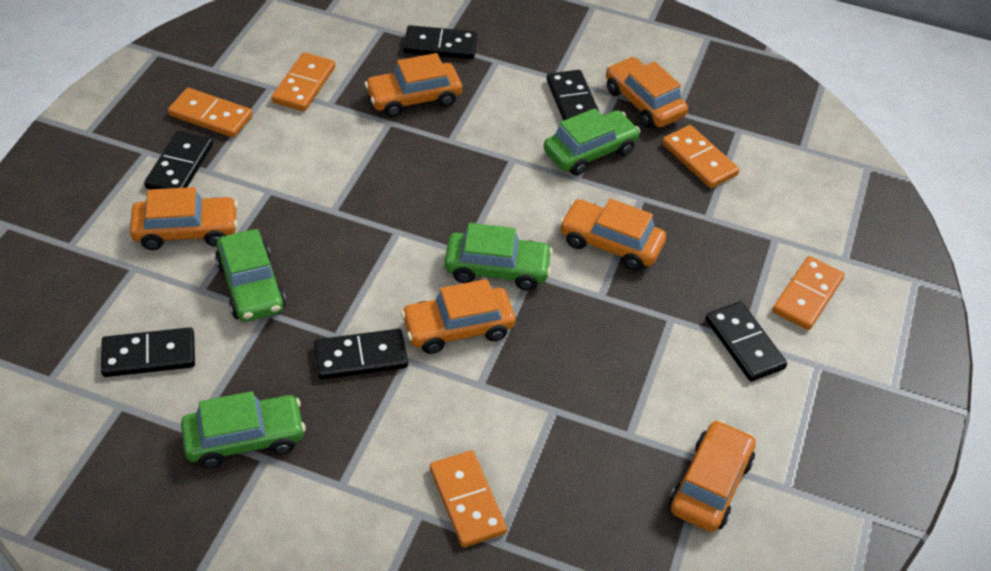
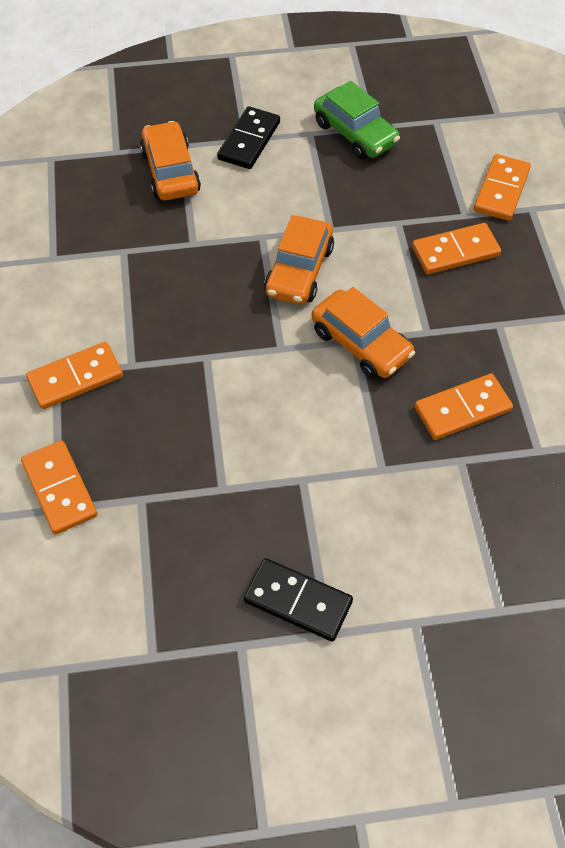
black domino: 6 -> 2
green car: 4 -> 1
orange car: 6 -> 3

